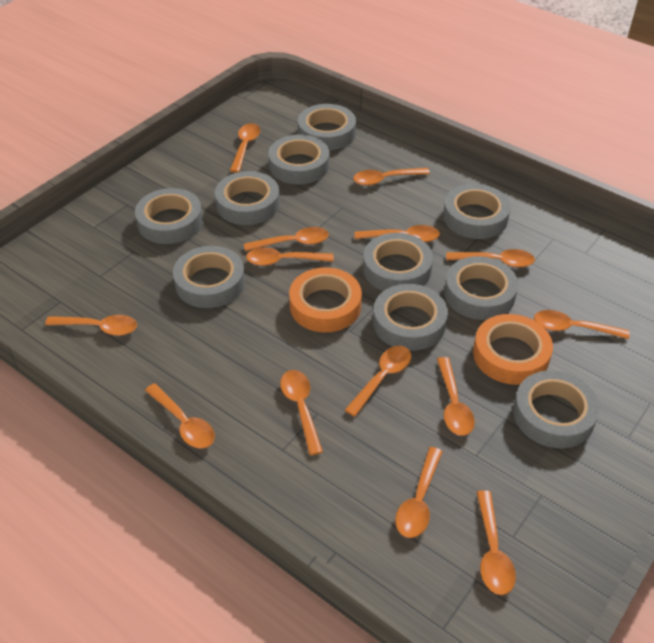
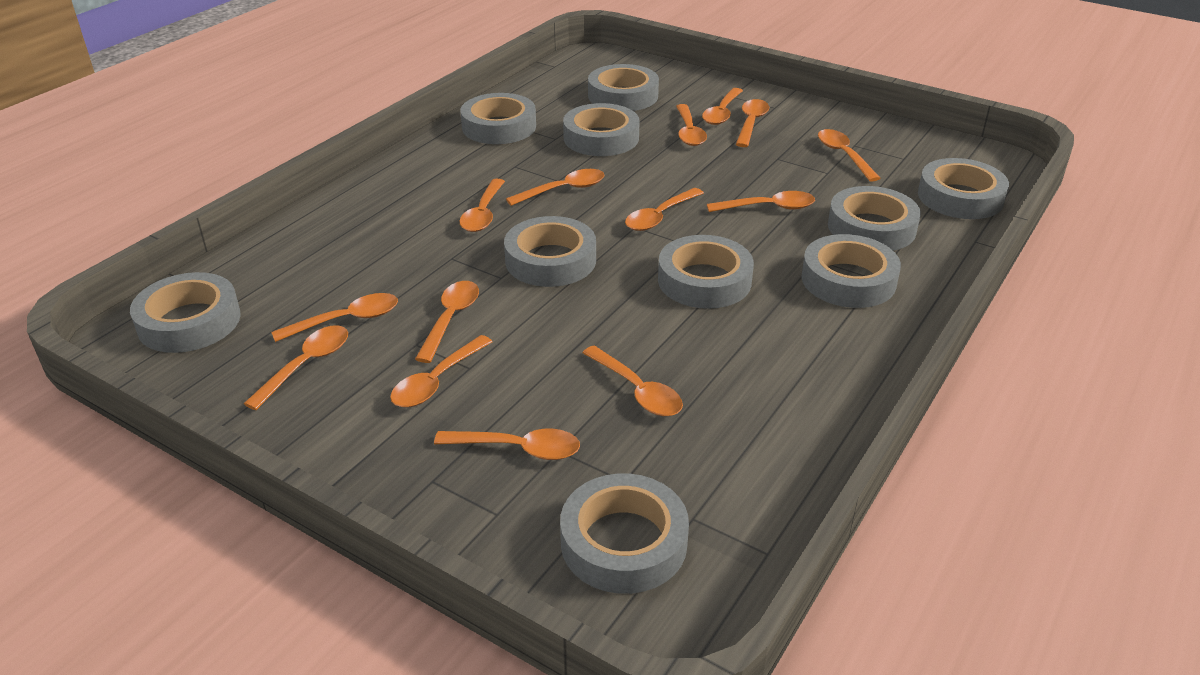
orange tape: 2 -> 0

